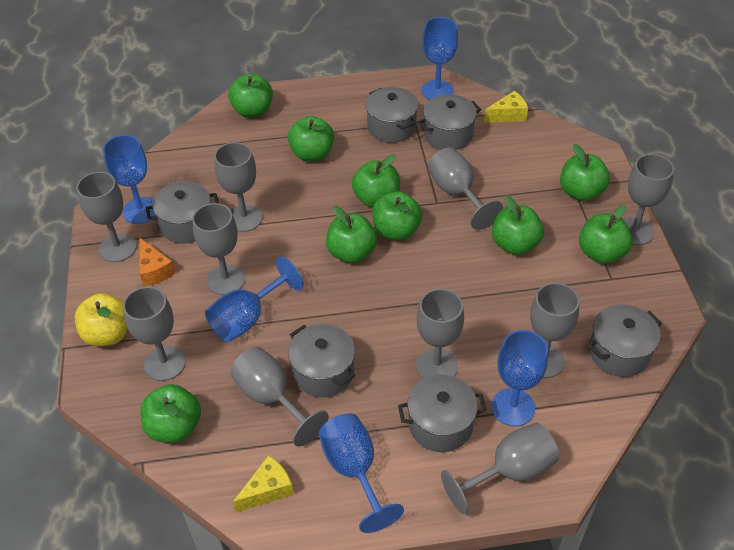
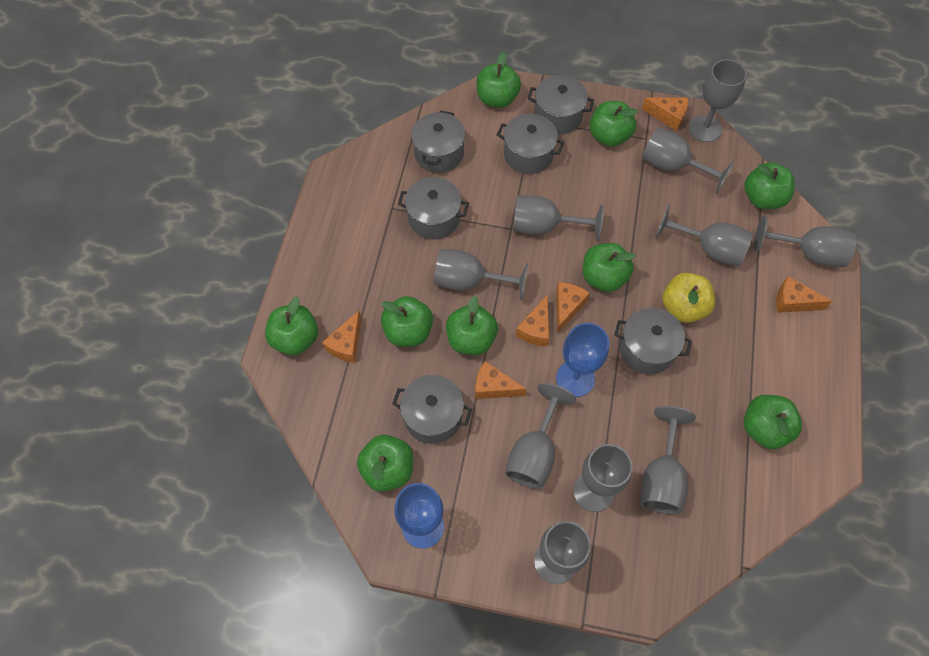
blue goblet: 5 -> 2
orange cheese: 1 -> 6
yellow cheese: 2 -> 0

